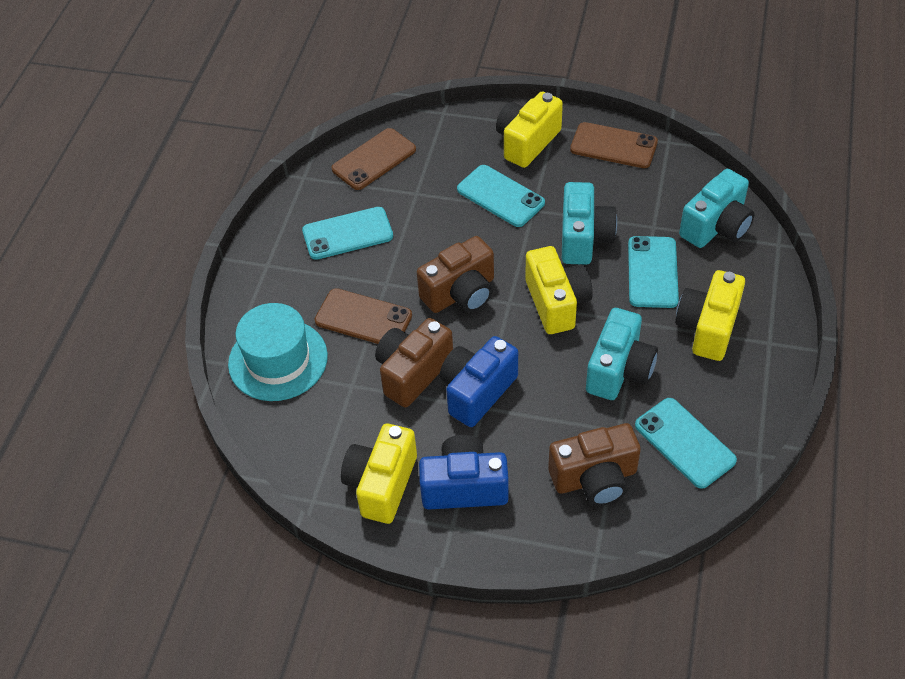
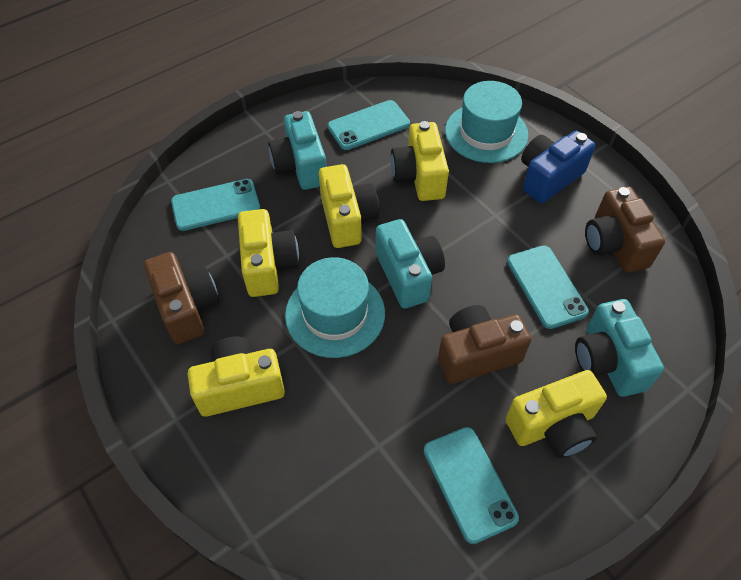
blue camera: 2 -> 1
brown phone: 3 -> 0
turquoise hat: 1 -> 2
yellow camera: 4 -> 5

